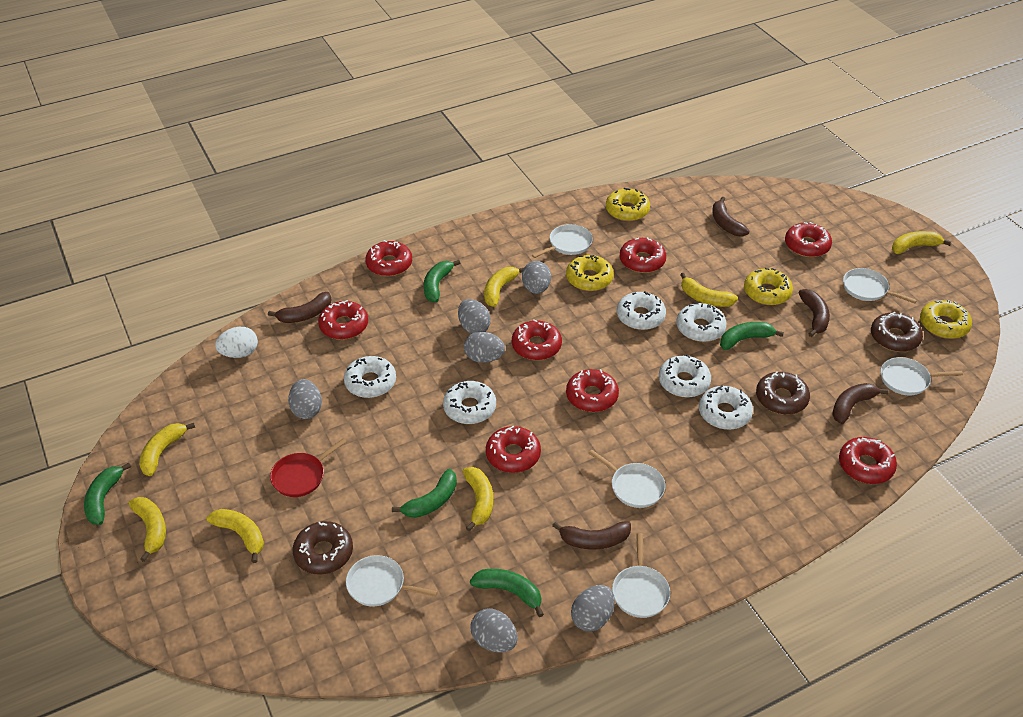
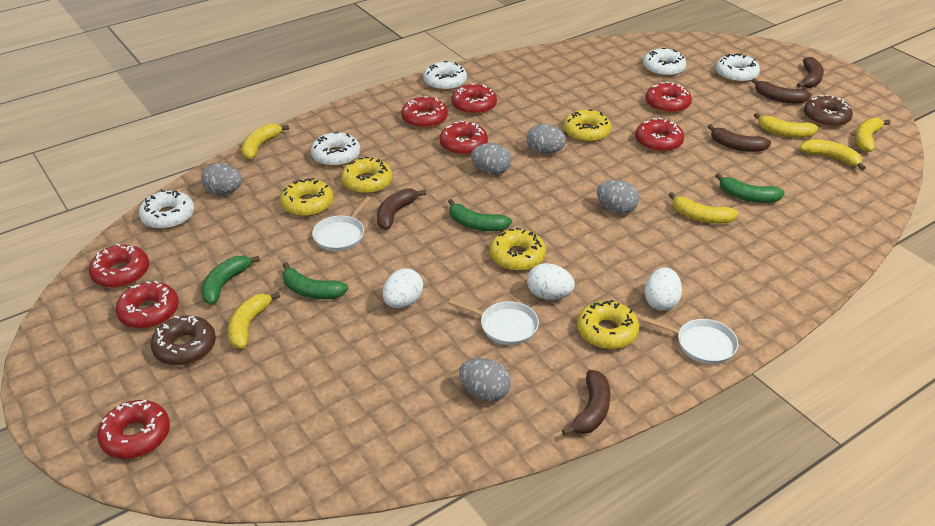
brown donut: 3 -> 2
green banana: 5 -> 4
grey egg: 6 -> 5
red pan: 1 -> 0
white donut: 6 -> 5
white egg: 1 -> 3
white pan: 6 -> 3
yellow banana: 7 -> 6
yellow donut: 4 -> 5

